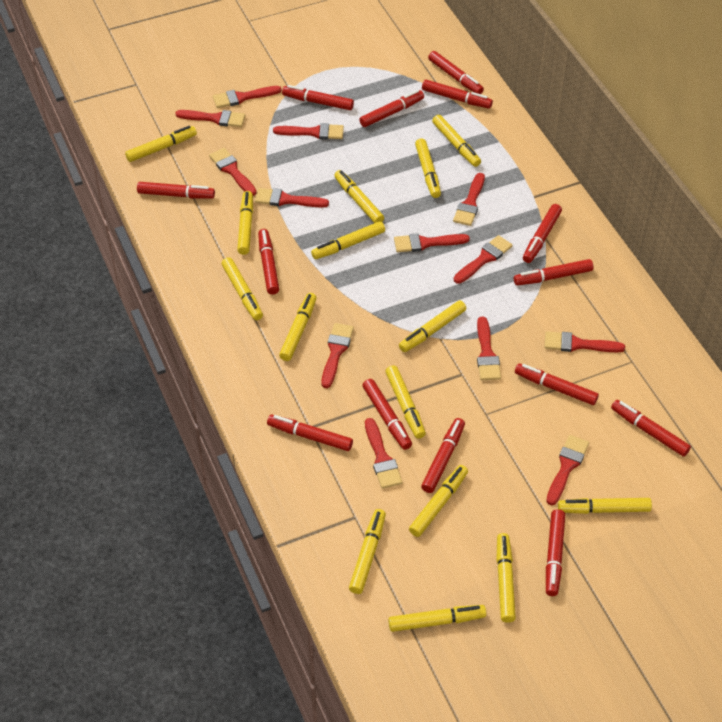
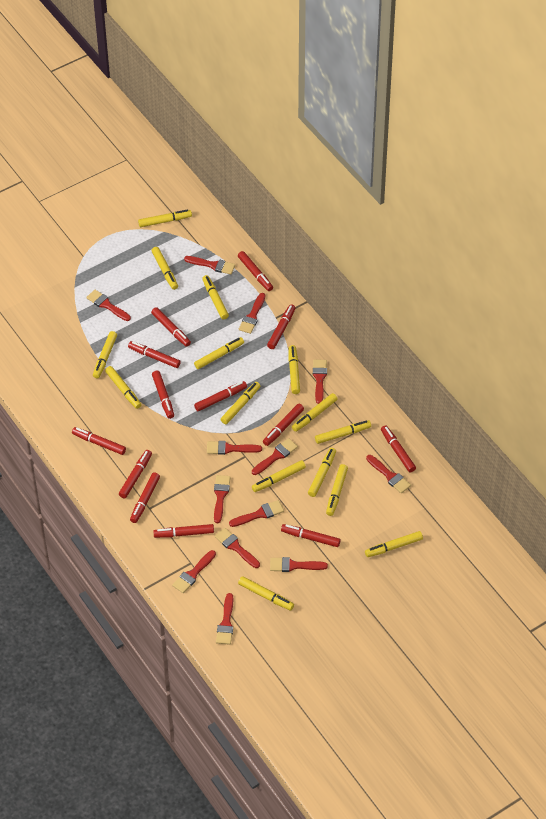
red marker: 14 -> 13

